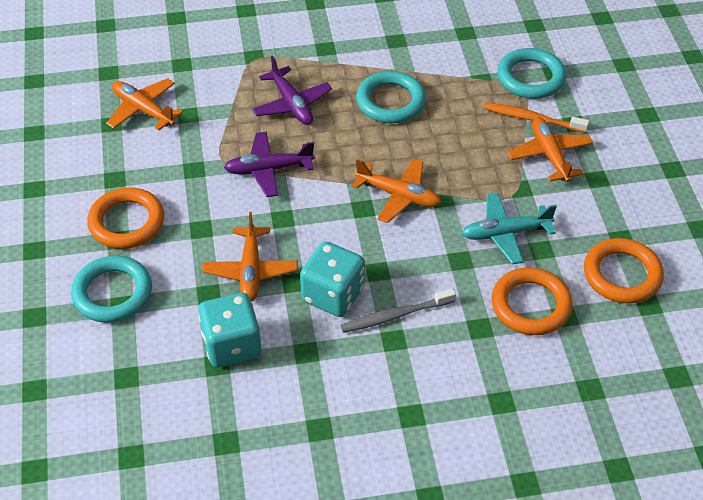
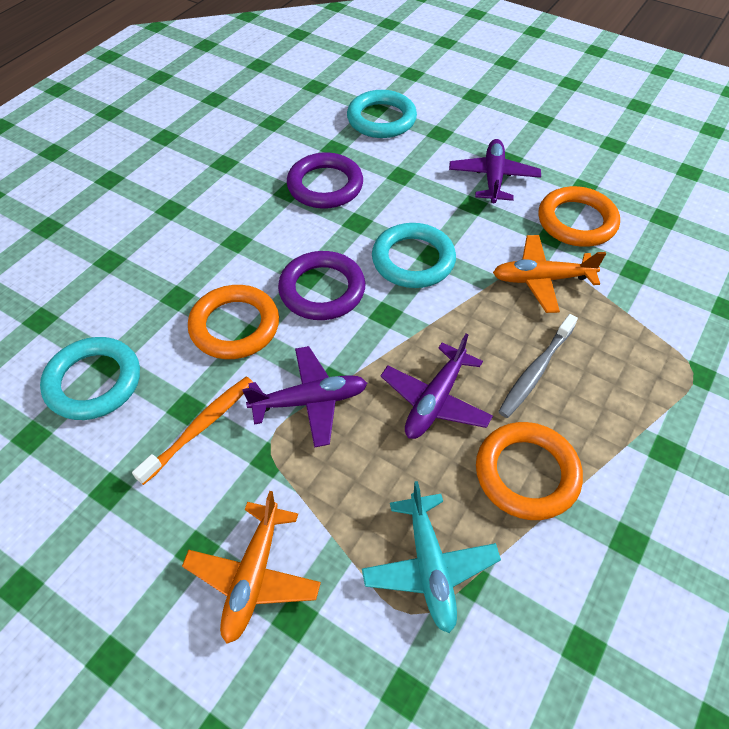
orange plane: 4 -> 2
purple plane: 2 -> 3
purple ring: 0 -> 2
turquoise dice: 2 -> 0

